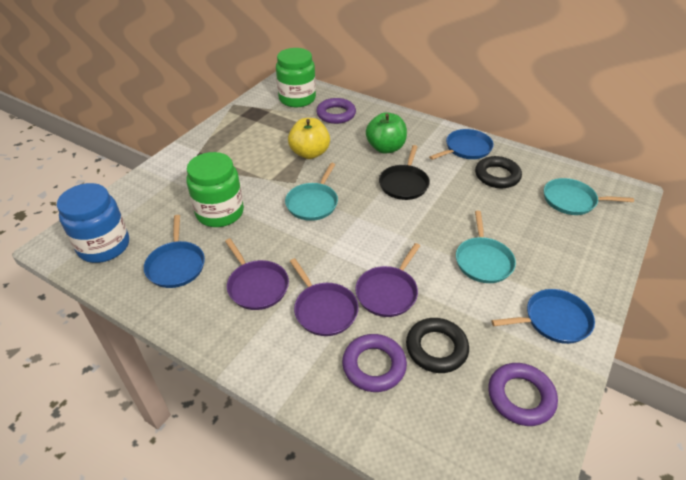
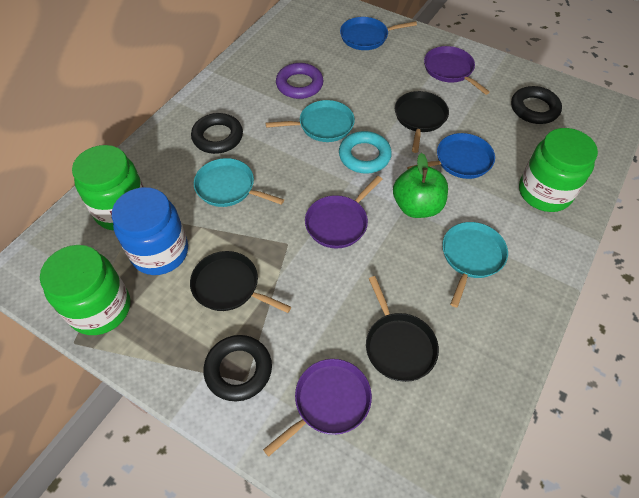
black pan: 1 -> 3
black ring: 2 -> 3
blue pan: 3 -> 2
green jar: 2 -> 3
purple ring: 3 -> 1
turquoise ring: 0 -> 1
yellow apple: 1 -> 0

